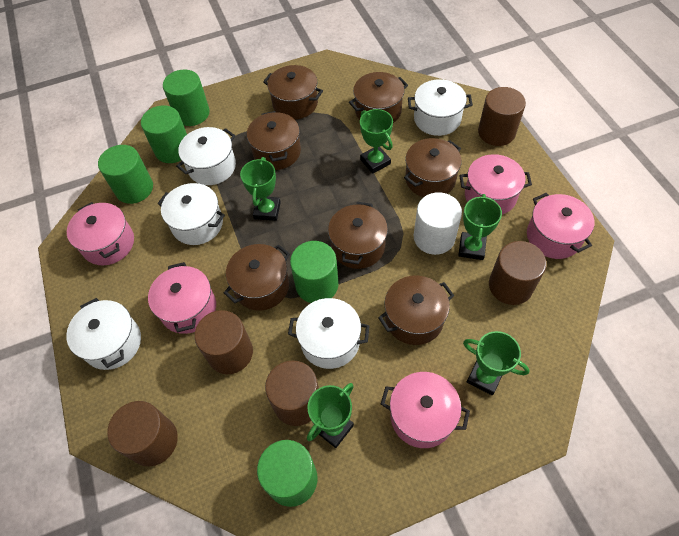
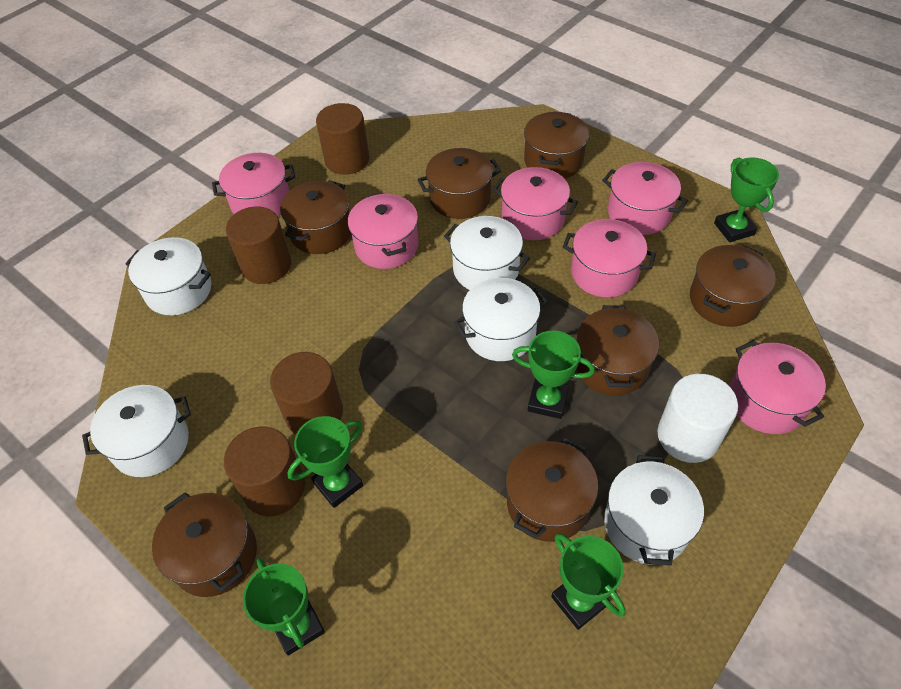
brown cylinder: 5 -> 4
green cylinder: 5 -> 0
pink pot: 5 -> 6

